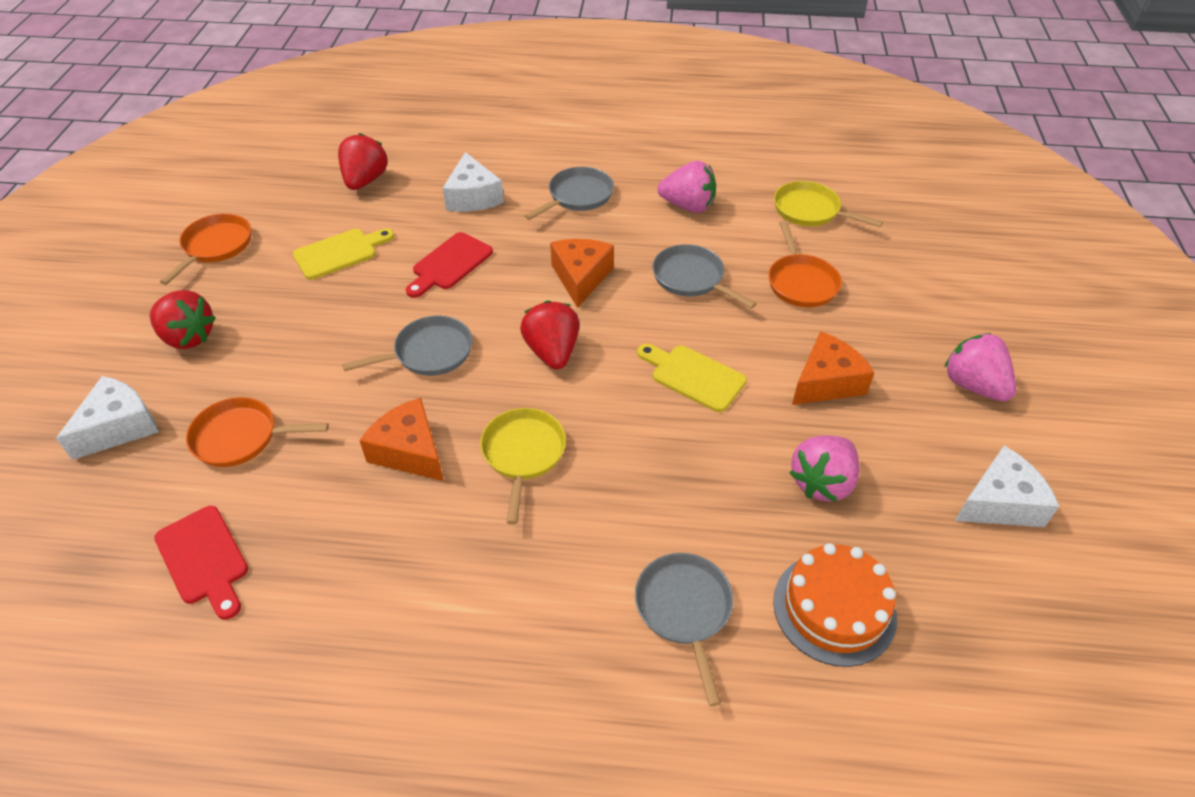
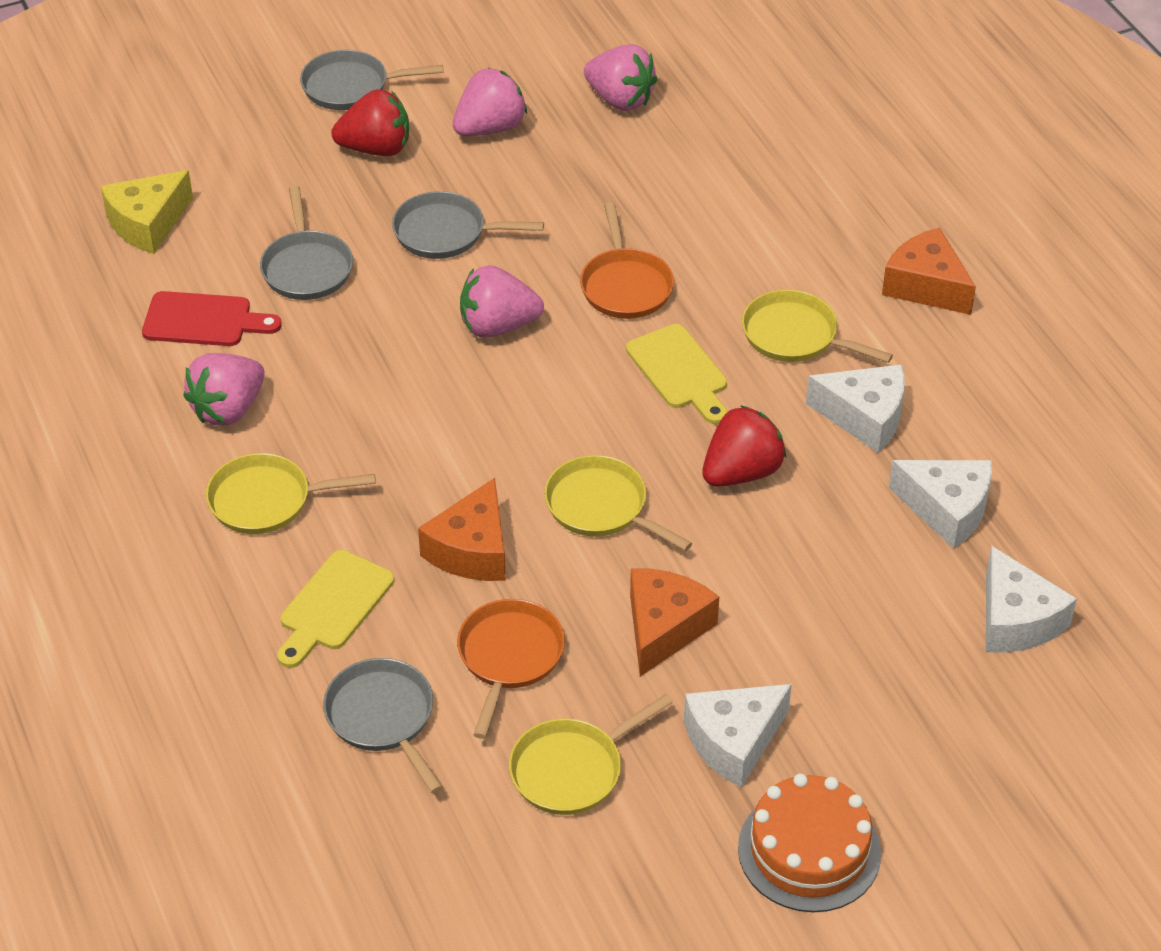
orange pan: 3 -> 2
pink strawberry: 3 -> 4
red cutting board: 2 -> 1
red strawberry: 3 -> 2
white cheese: 3 -> 4
yellow cheese: 0 -> 1
yellow pan: 2 -> 4

